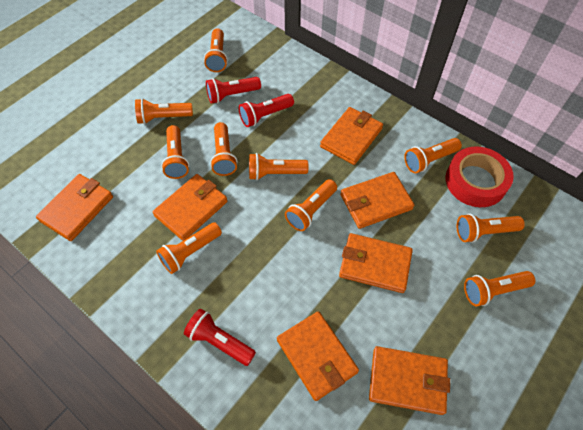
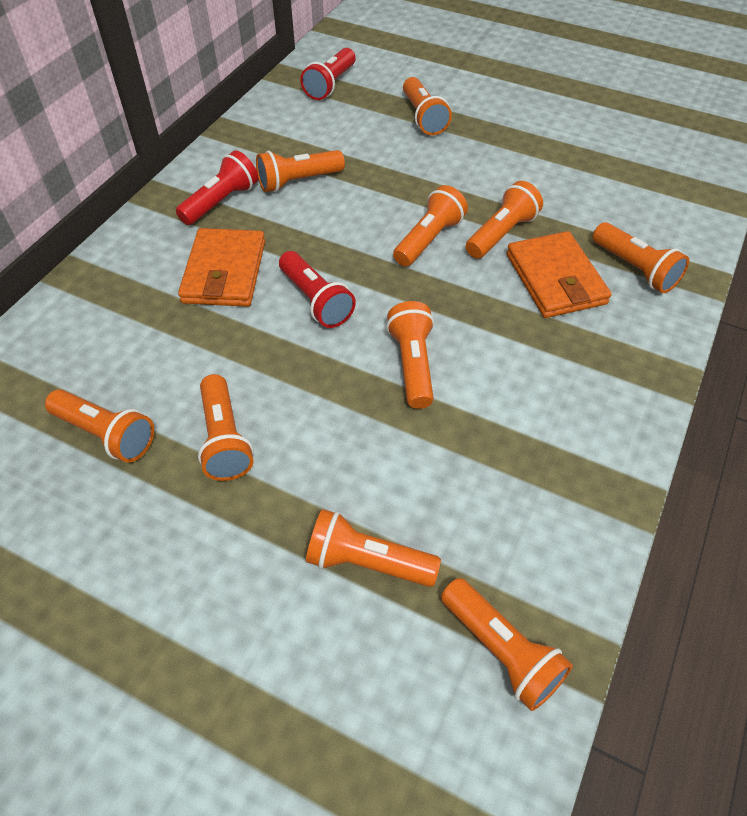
orange wallet: 7 -> 2
red tape: 1 -> 0

